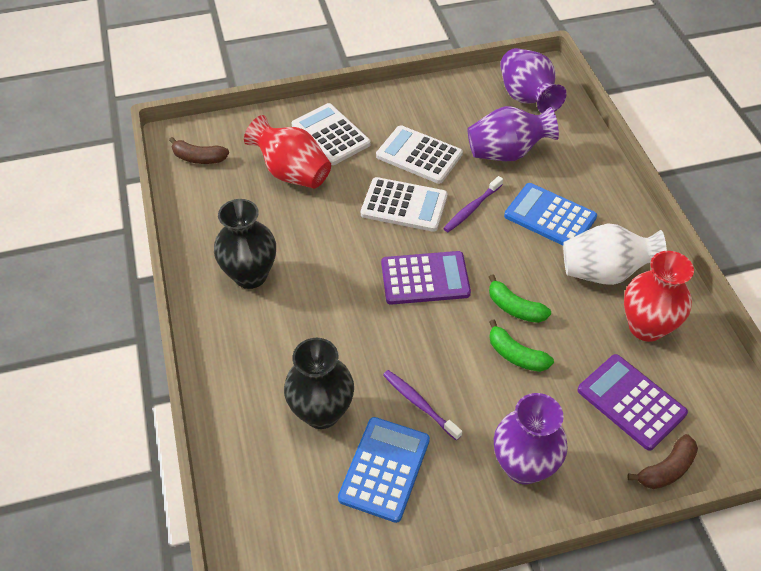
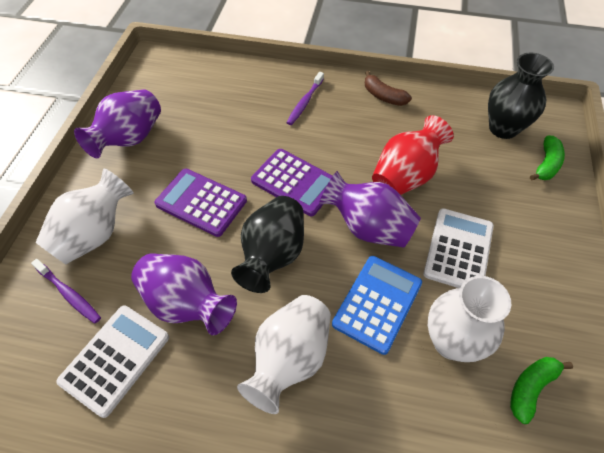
blue calculator: 2 -> 1
brown banana: 2 -> 1
red vase: 2 -> 1
white calculator: 3 -> 2
white vase: 1 -> 3

